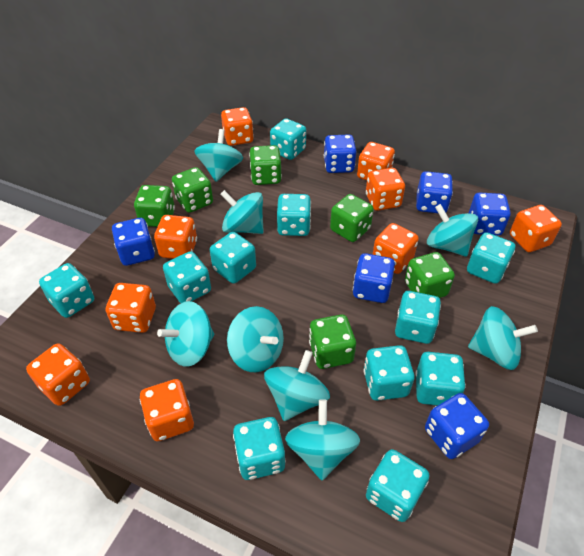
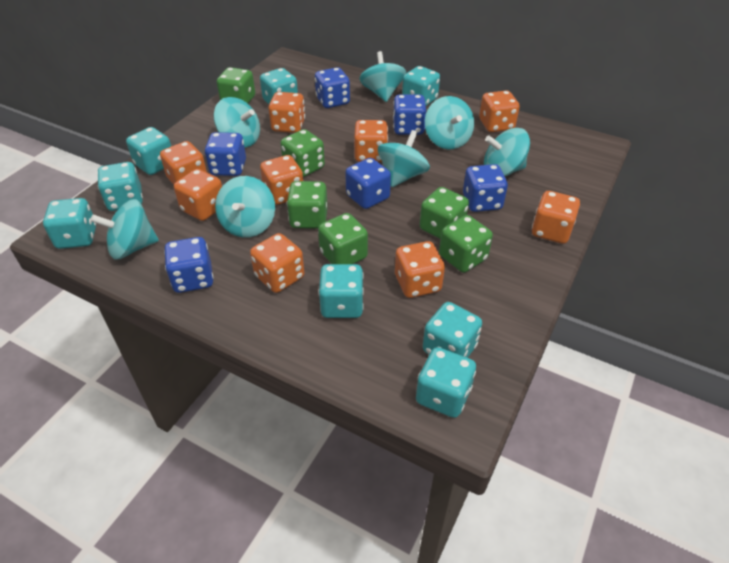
turquoise dice: 11 -> 8
turquoise spinning top: 8 -> 7

